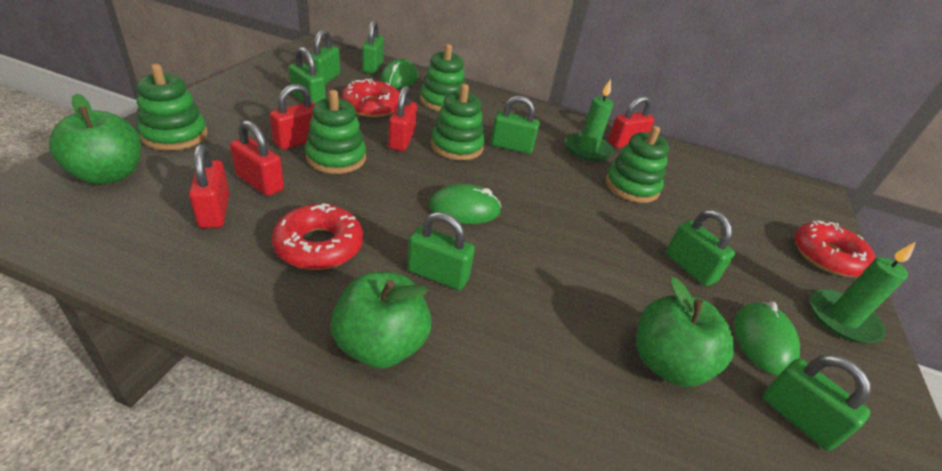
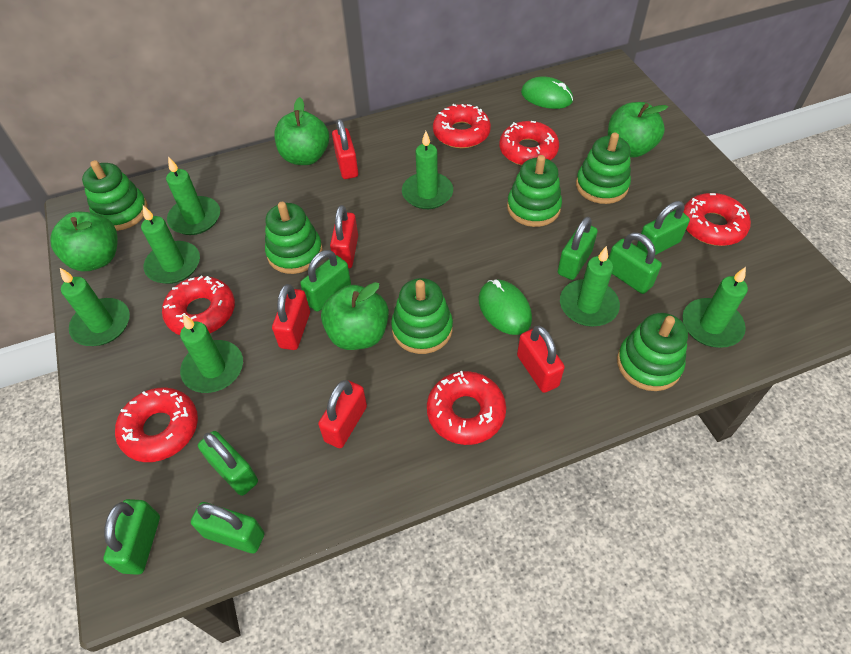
green apple: 3 -> 4
green candle: 2 -> 7
green mouse: 3 -> 2
green stacking toy: 5 -> 6
red donut: 3 -> 6

